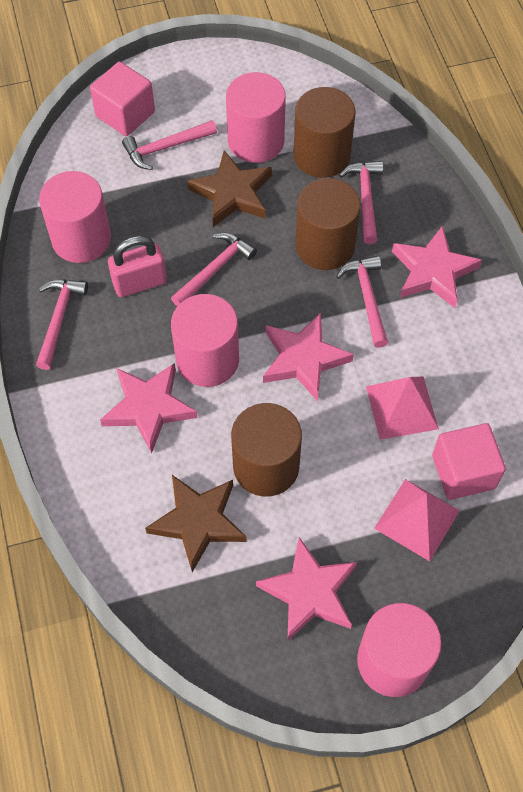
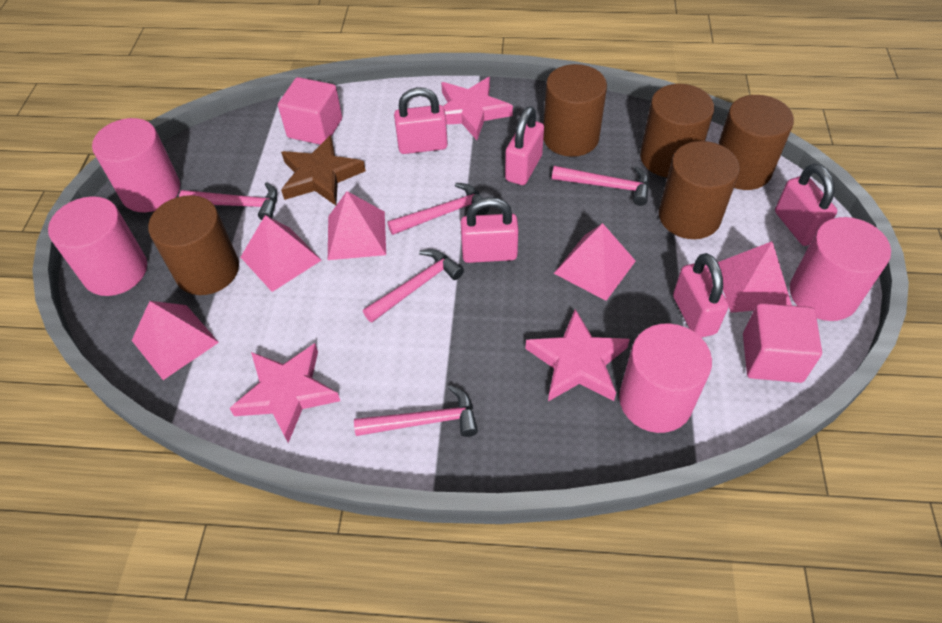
brown cylinder: 3 -> 5
brown star: 2 -> 1
pink padlock: 1 -> 5
pink pyramid: 2 -> 5
pink star: 4 -> 3

